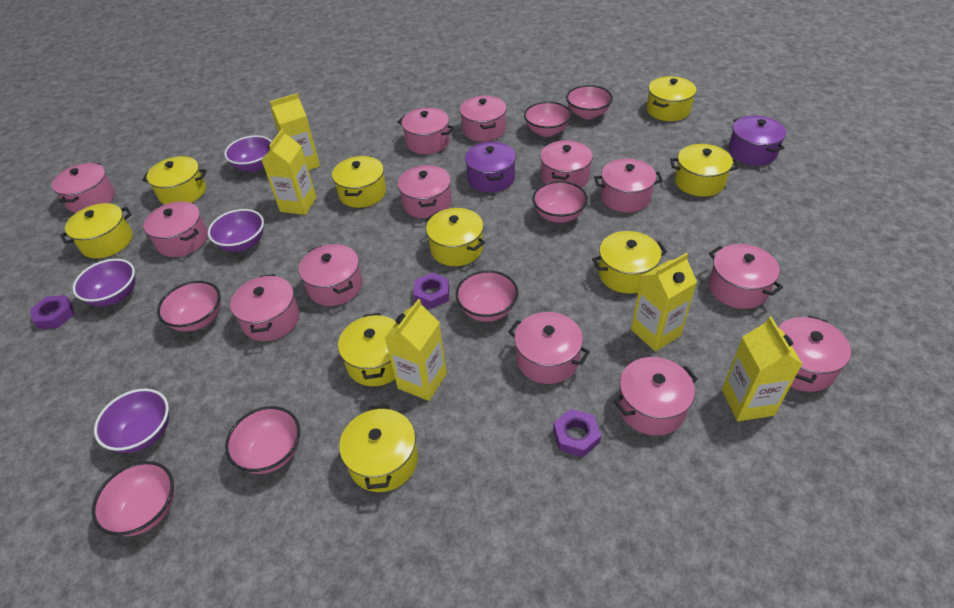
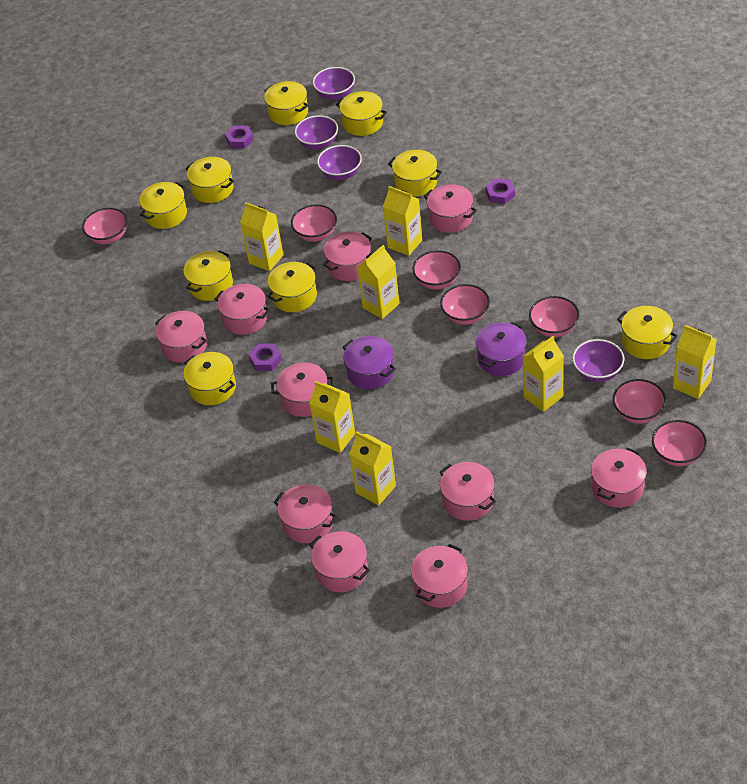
pink pot: 13 -> 10
yellow carton: 5 -> 7

